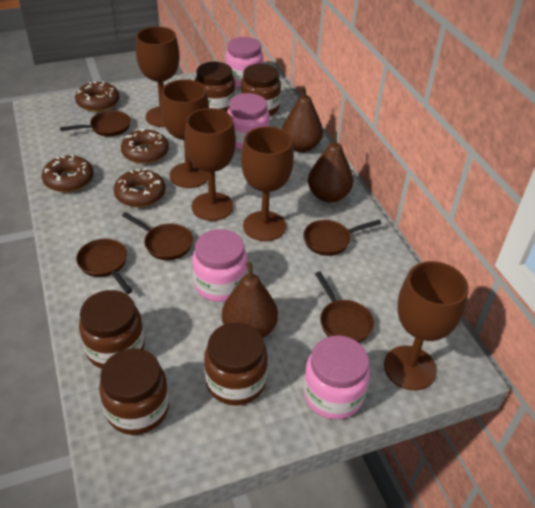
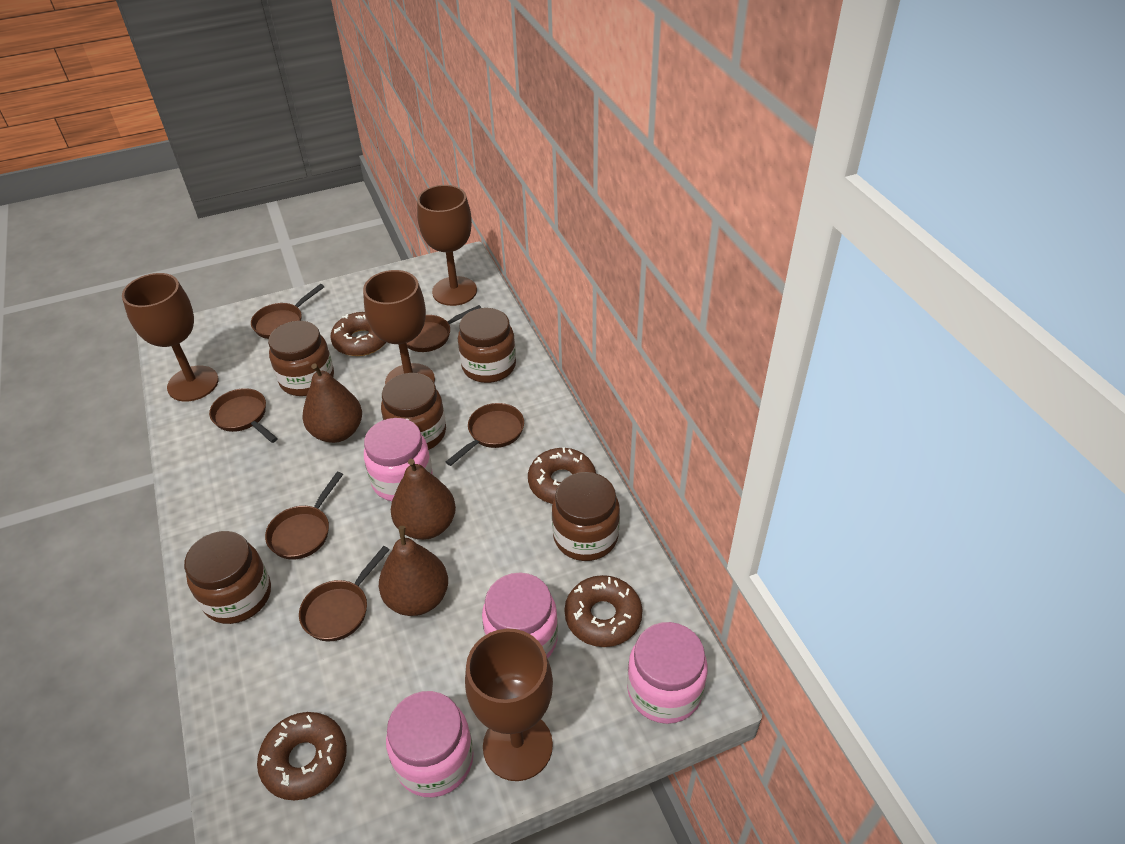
brown goblet: 5 -> 4
brown pan: 5 -> 6

